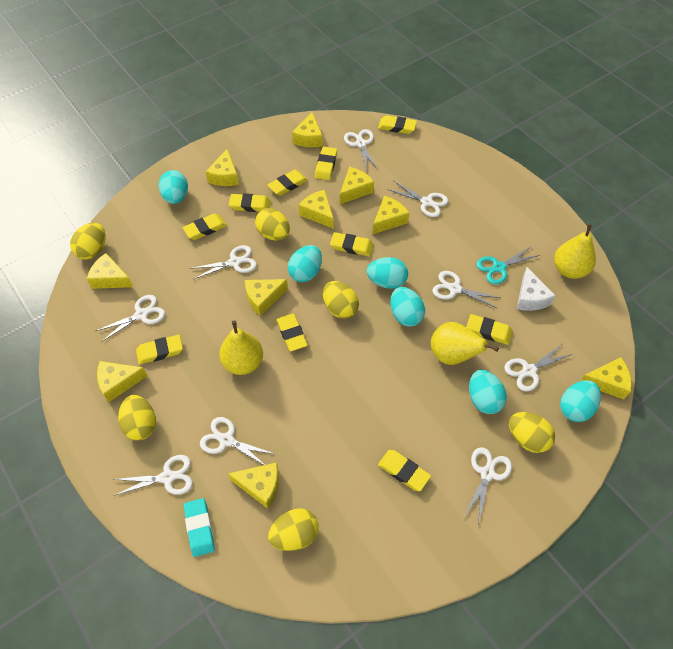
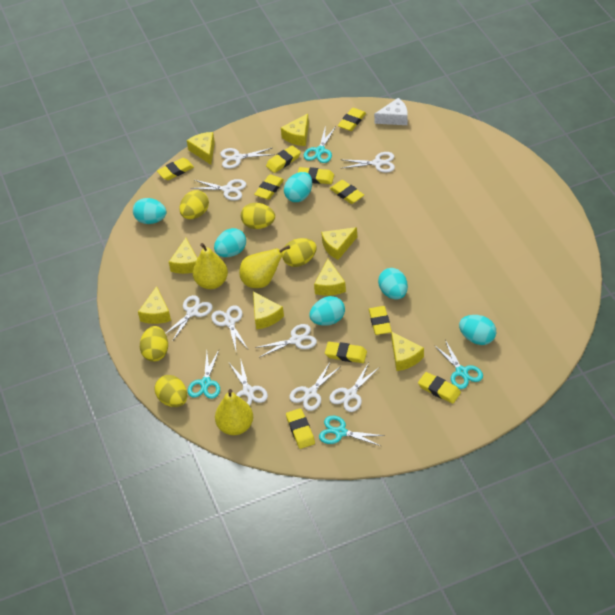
turquoise eraser: 1 -> 0
turquoise scissors: 1 -> 4
yellow cheese: 10 -> 8
yellow egg: 6 -> 5

